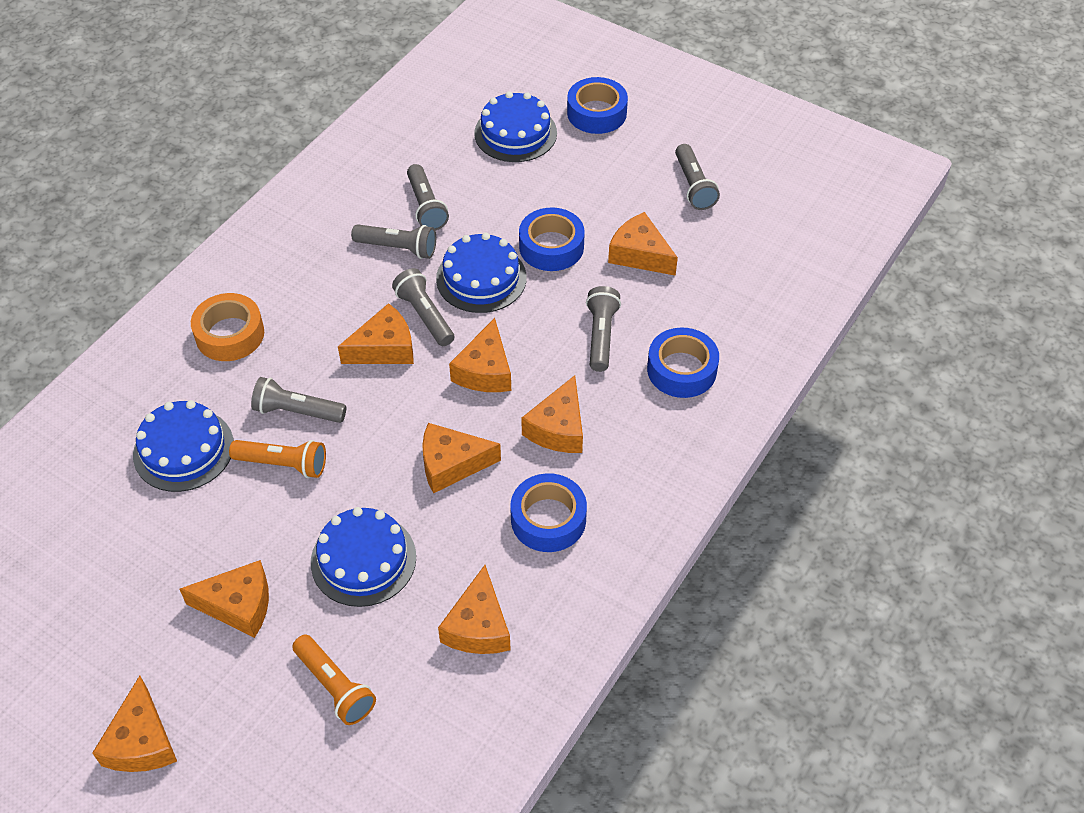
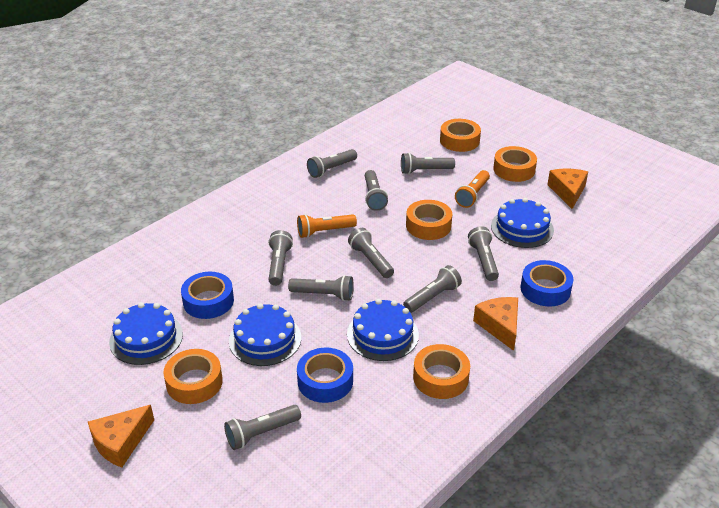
blue tape: 4 -> 3
grey flashlight: 6 -> 9
orange cheese: 8 -> 3
orange tape: 1 -> 5

